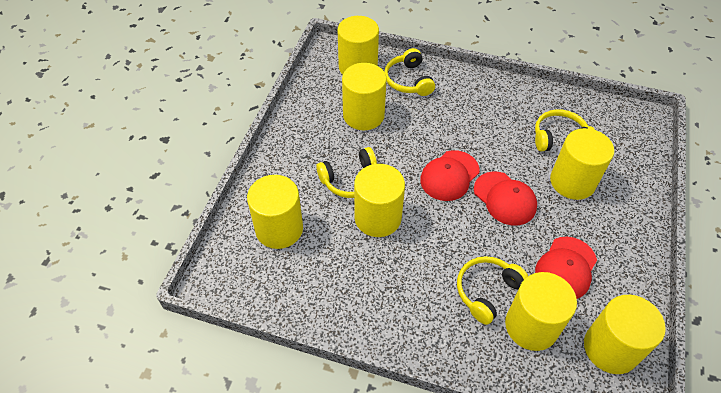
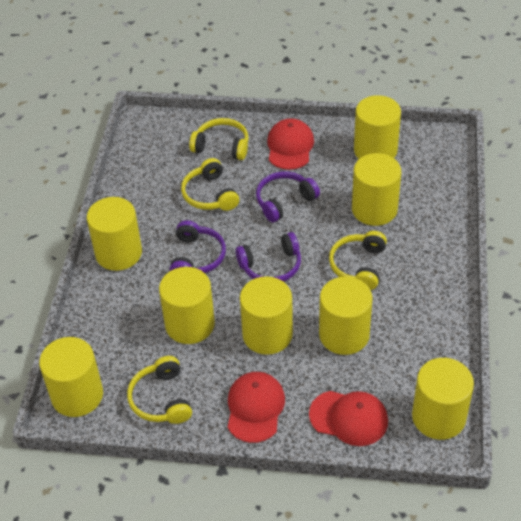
purple headphones: 0 -> 3
yellow cylinder: 7 -> 8

